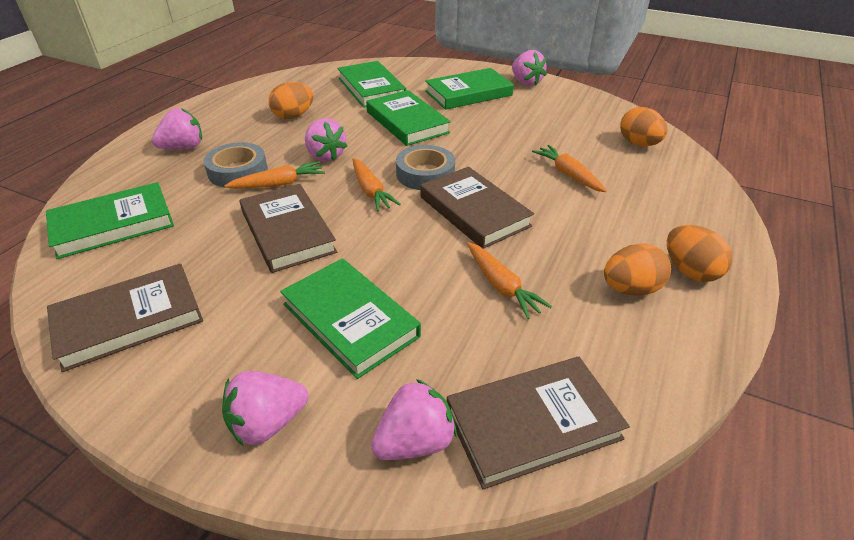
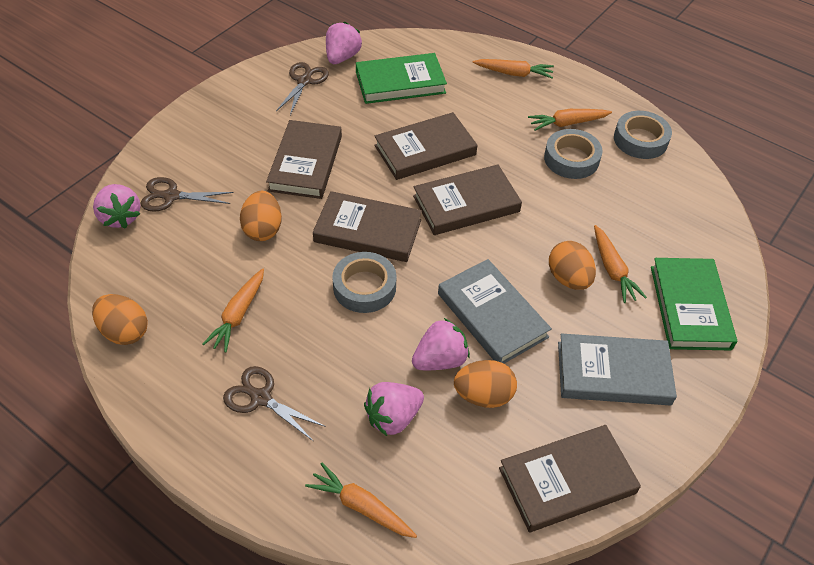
brown book: 4 -> 5
brown scissors: 0 -> 3
green book: 5 -> 2
grey book: 0 -> 2
grey tape: 2 -> 3
orange carrot: 4 -> 5
pink strawberry: 5 -> 4

